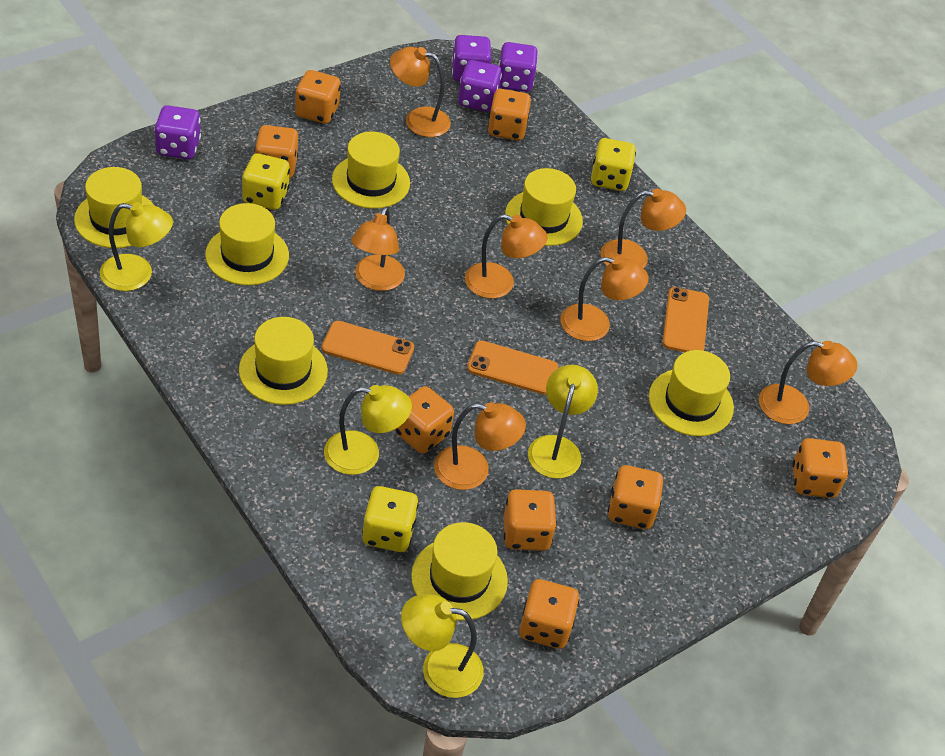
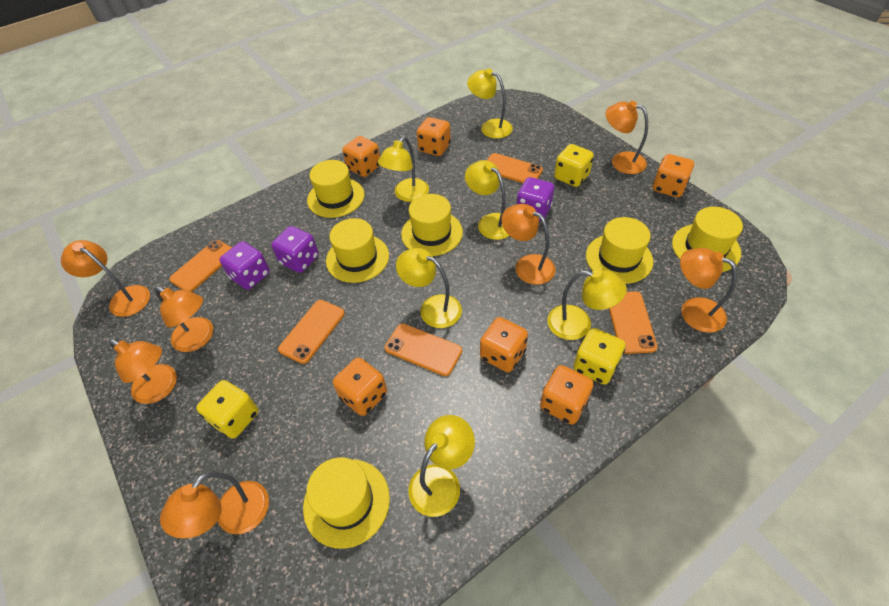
orange dice: 8 -> 6
orange phone: 3 -> 5
purple dice: 4 -> 3
yellow hat: 7 -> 6
yellow lamp: 4 -> 6

